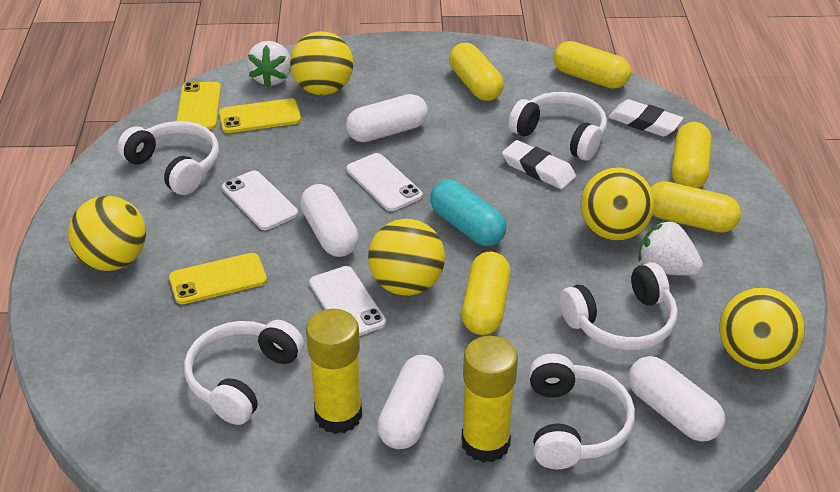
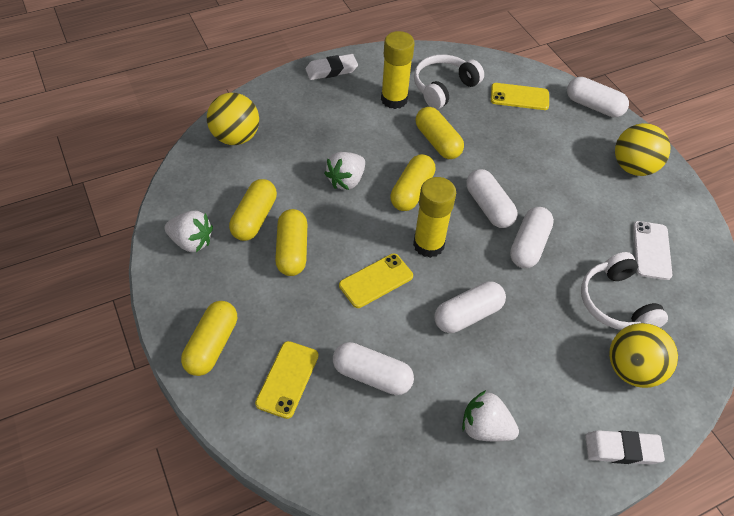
turquoise capsule: 1 -> 0
white capsule: 4 -> 5
white headphones: 5 -> 2
white phone: 3 -> 1
white strawberry: 2 -> 3
yellow ball: 5 -> 3

